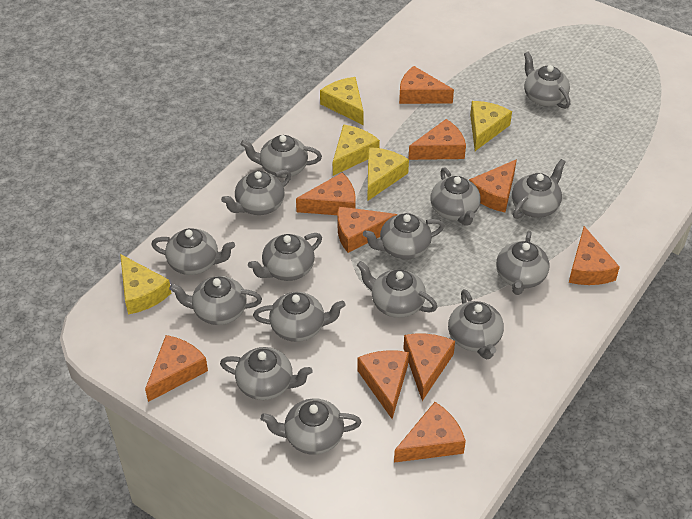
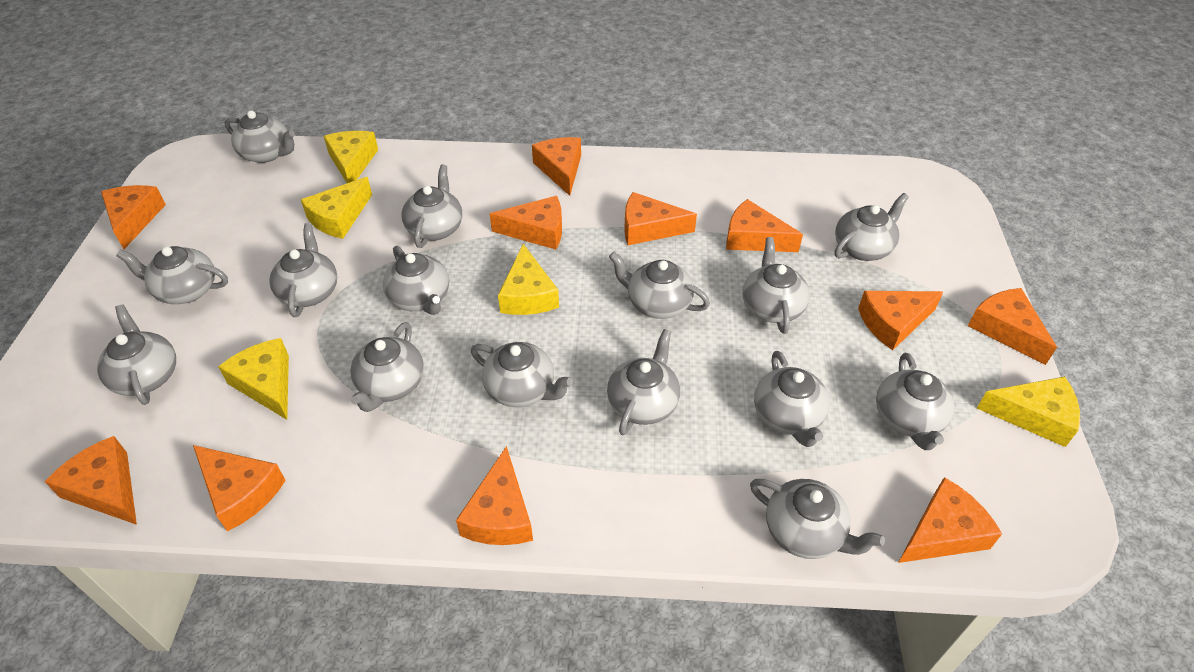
orange cheese: 10 -> 11

